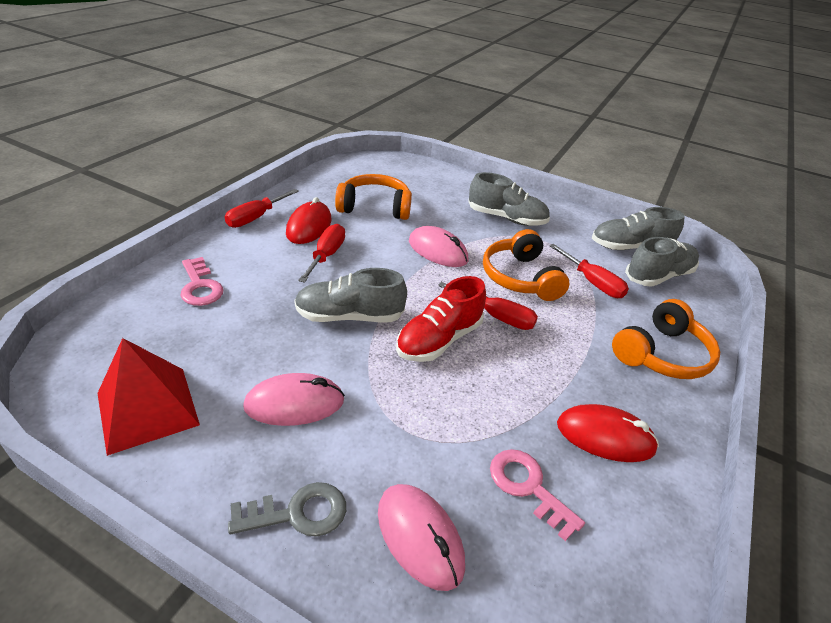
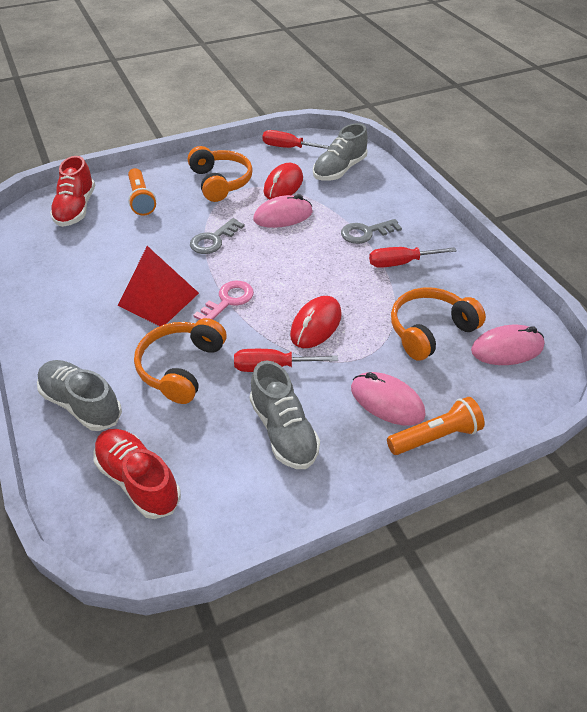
grey key: 1 -> 2
grey shoe: 4 -> 3
orange flashlight: 0 -> 2
pink key: 2 -> 1
red screwdriver: 4 -> 3
red shoe: 1 -> 2

